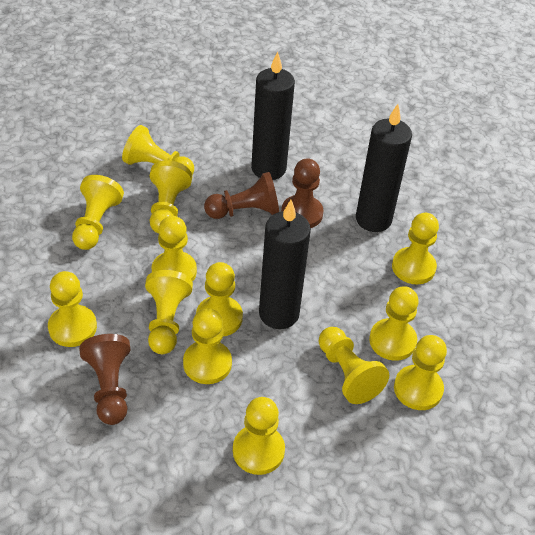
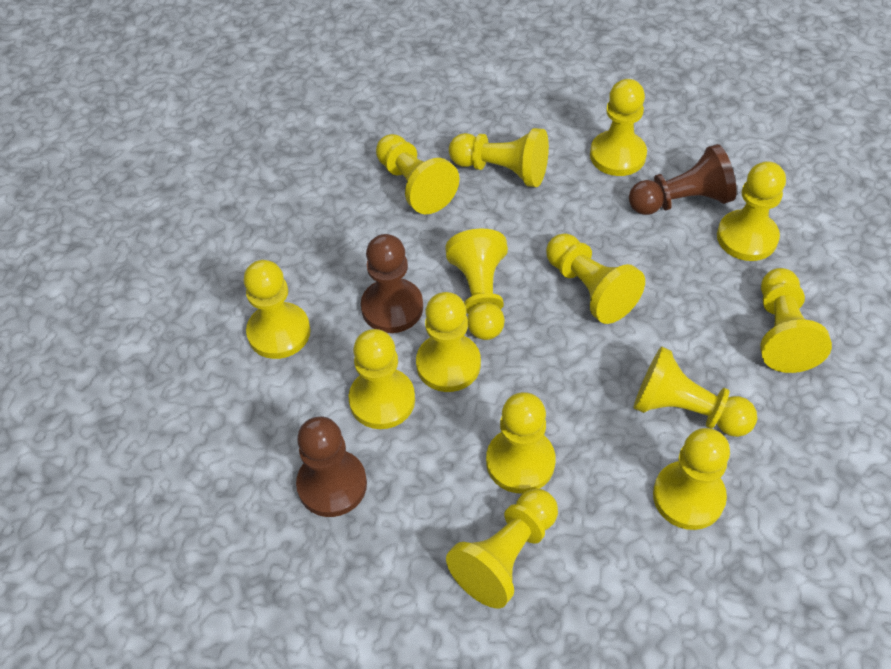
black candle: 3 -> 0
yellow pawn: 13 -> 14

